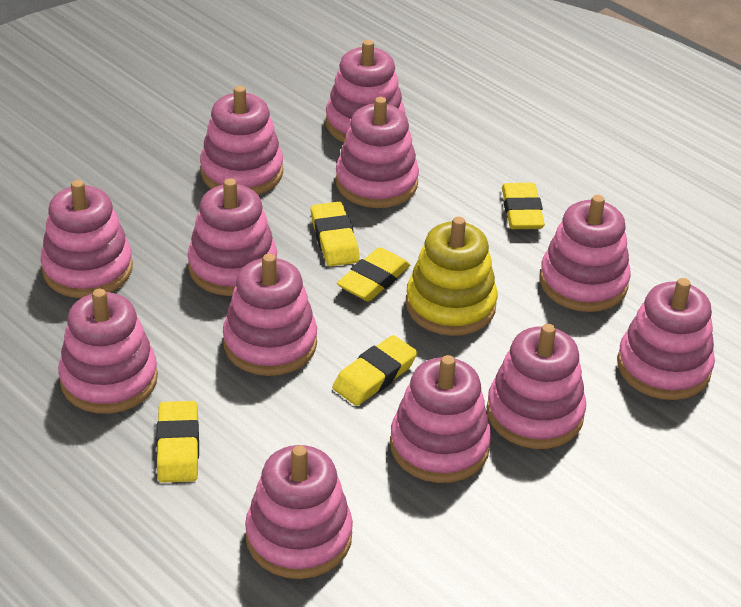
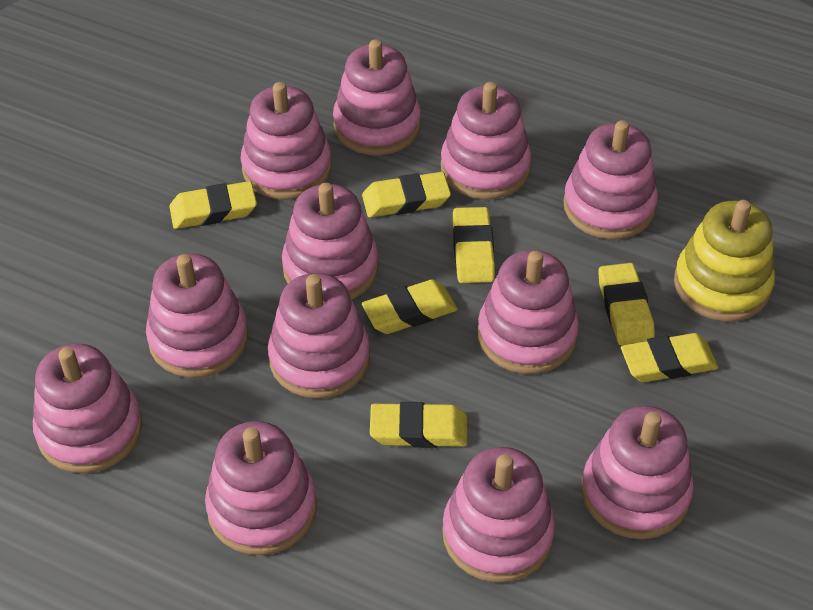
yellow eraser: 5 -> 7

